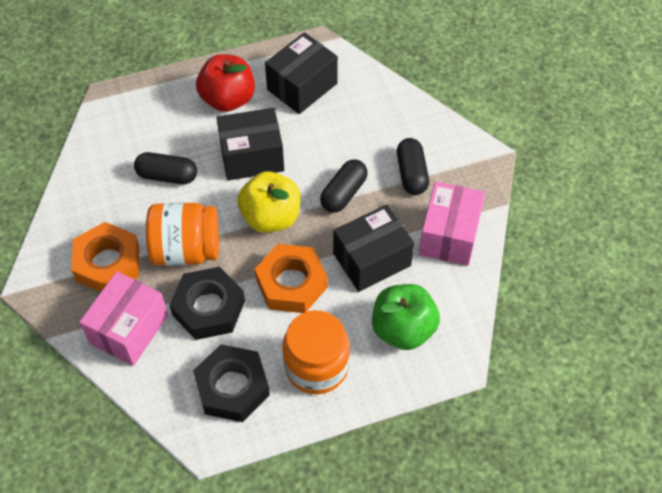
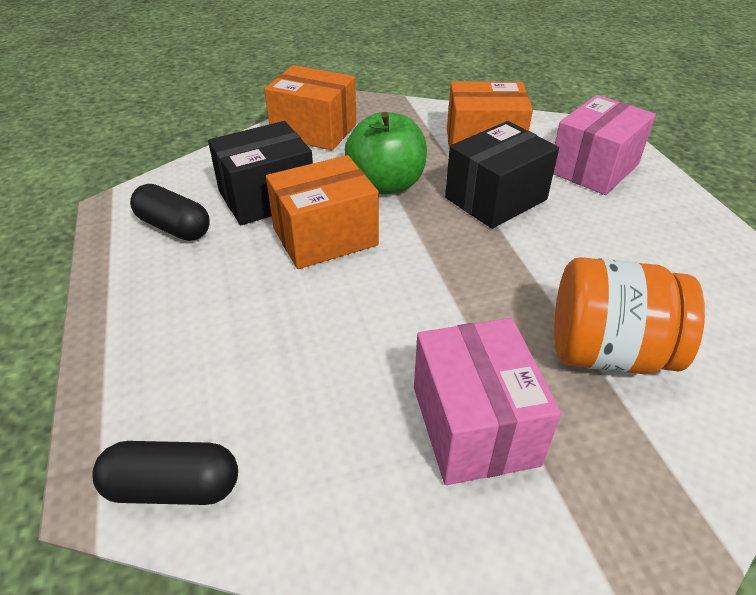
black box: 3 -> 2
black capsule: 3 -> 2
black nut: 2 -> 0
orange box: 0 -> 3
orange jar: 2 -> 1
orange nut: 2 -> 0
red apple: 1 -> 0
yellow apple: 1 -> 0

